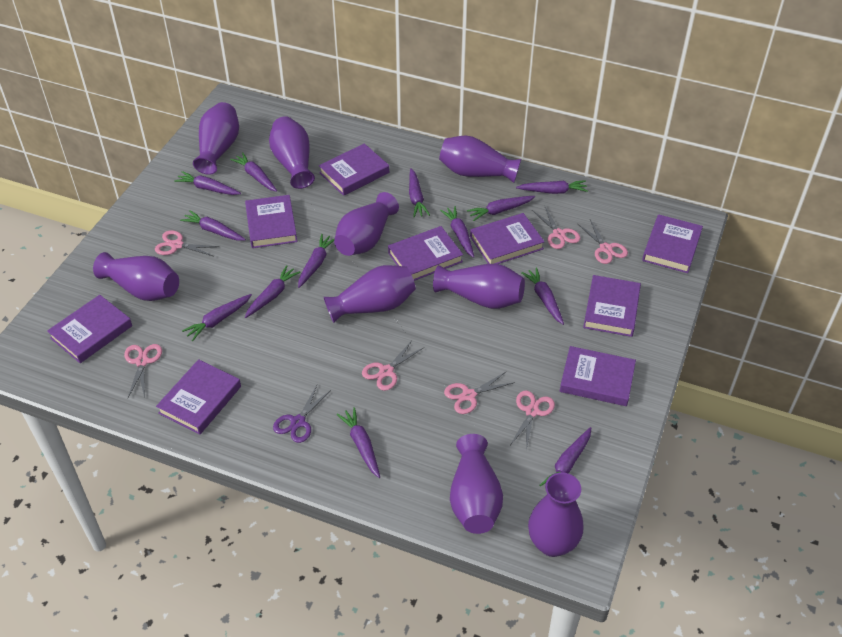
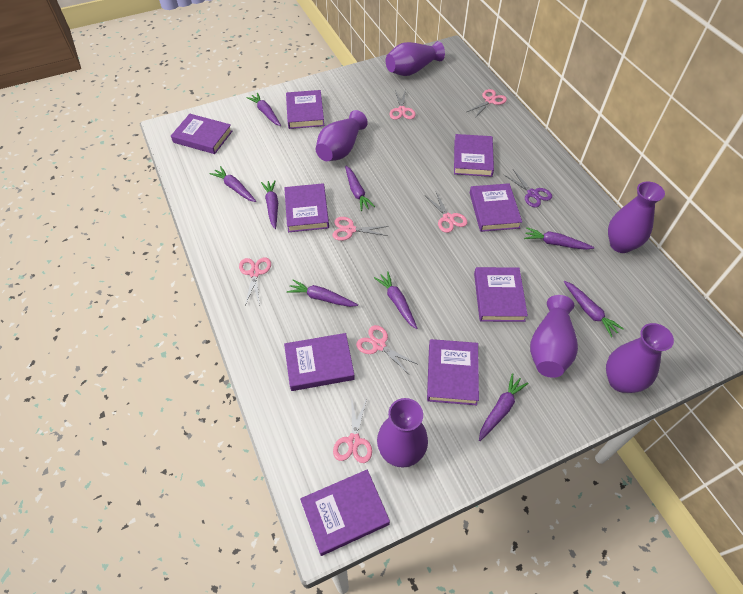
purple carrot: 13 -> 9
purple vase: 9 -> 6

